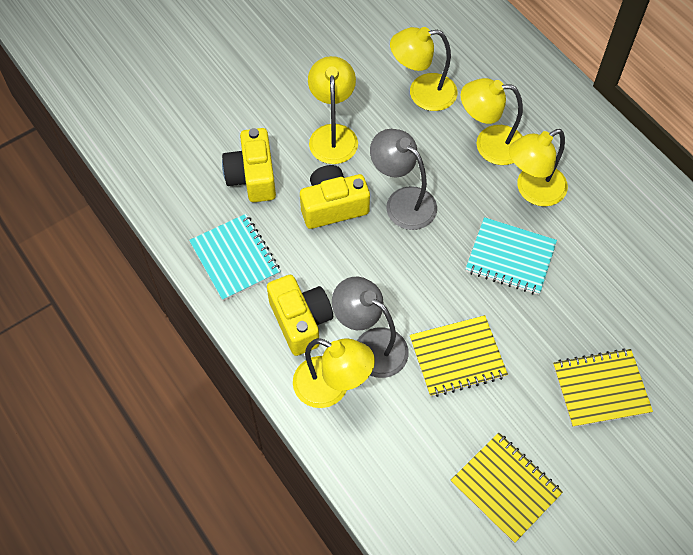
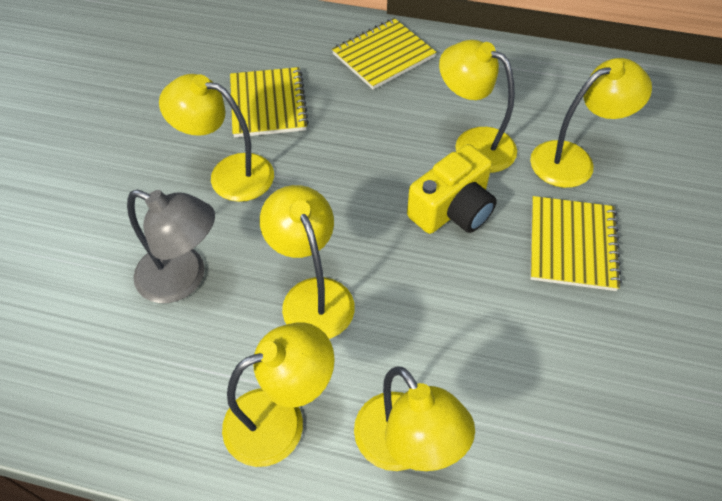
grey lamp: 2 -> 1
turquoise notebook: 2 -> 0
yellow camera: 3 -> 1
yellow lamp: 5 -> 6

